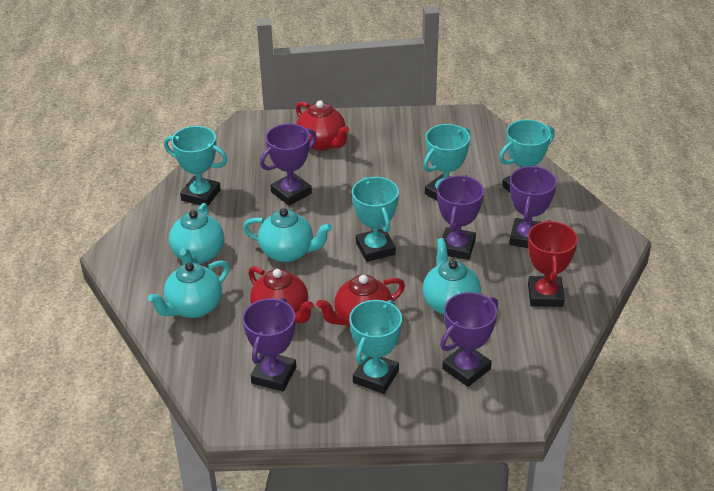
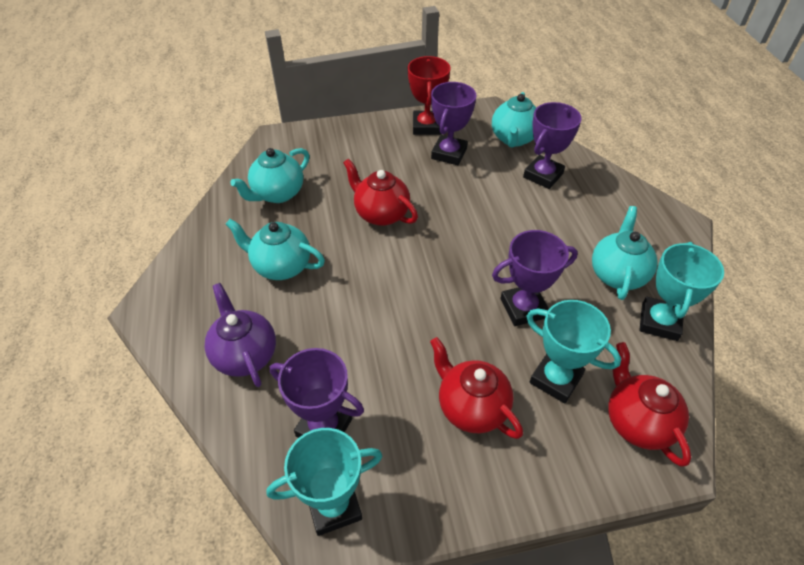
purple teapot: 0 -> 1
purple trophy: 5 -> 4
turquoise trophy: 5 -> 3

